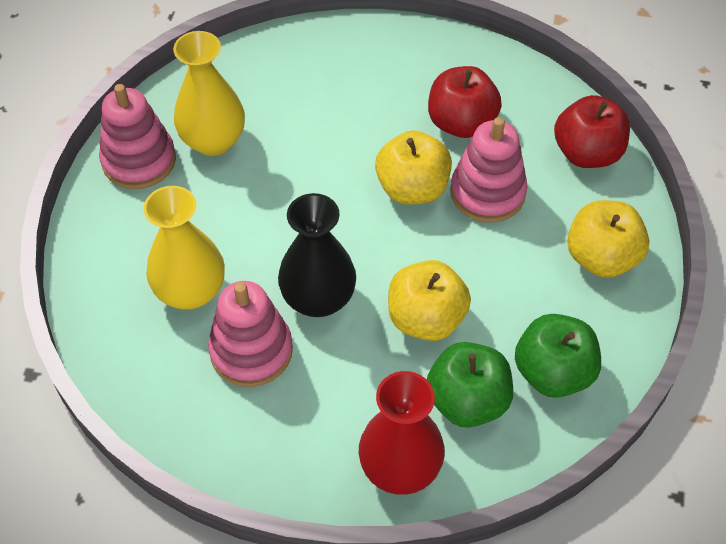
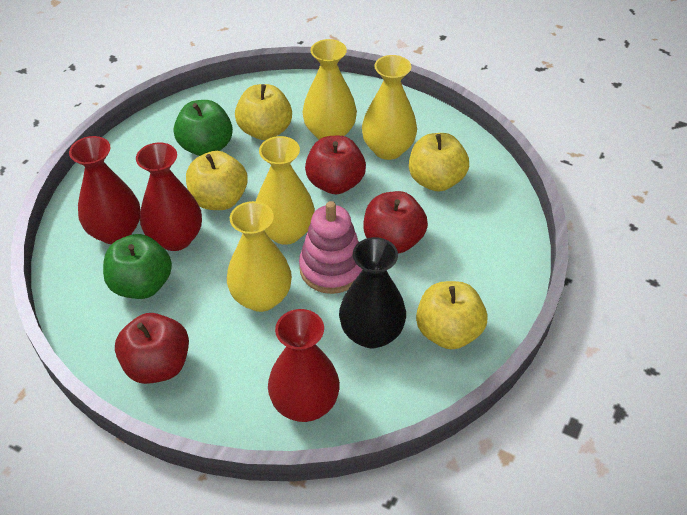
pink stacking toy: 3 -> 1
red apple: 2 -> 3
red vase: 1 -> 3
yellow apple: 3 -> 4
yellow vase: 2 -> 4

